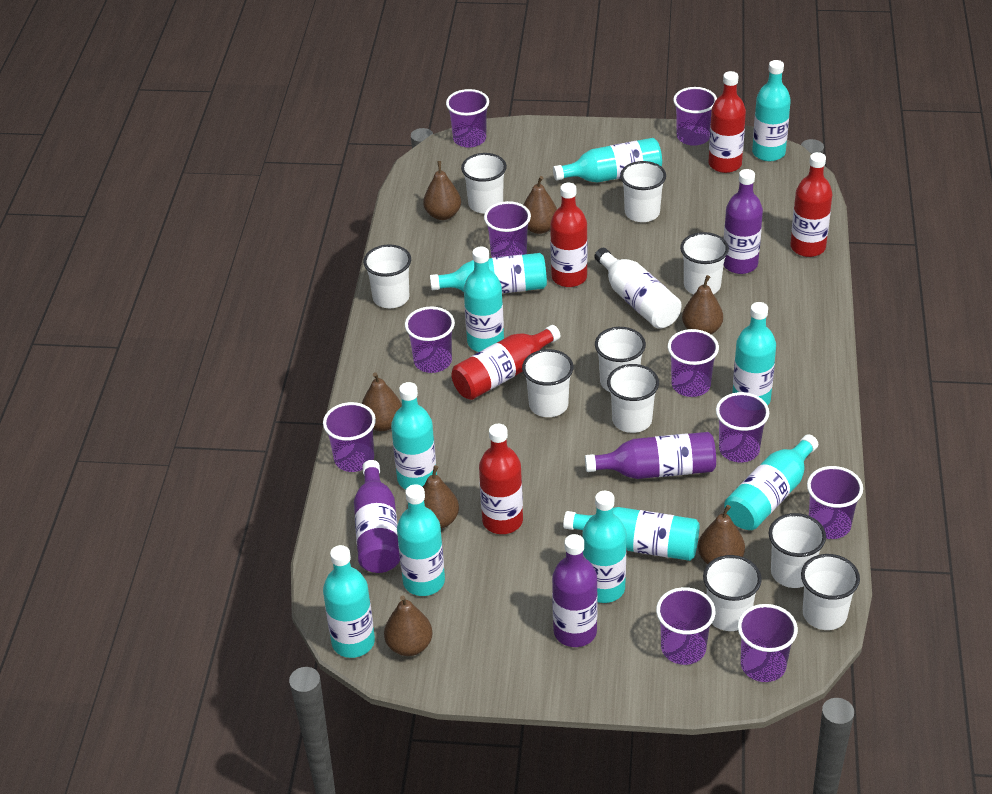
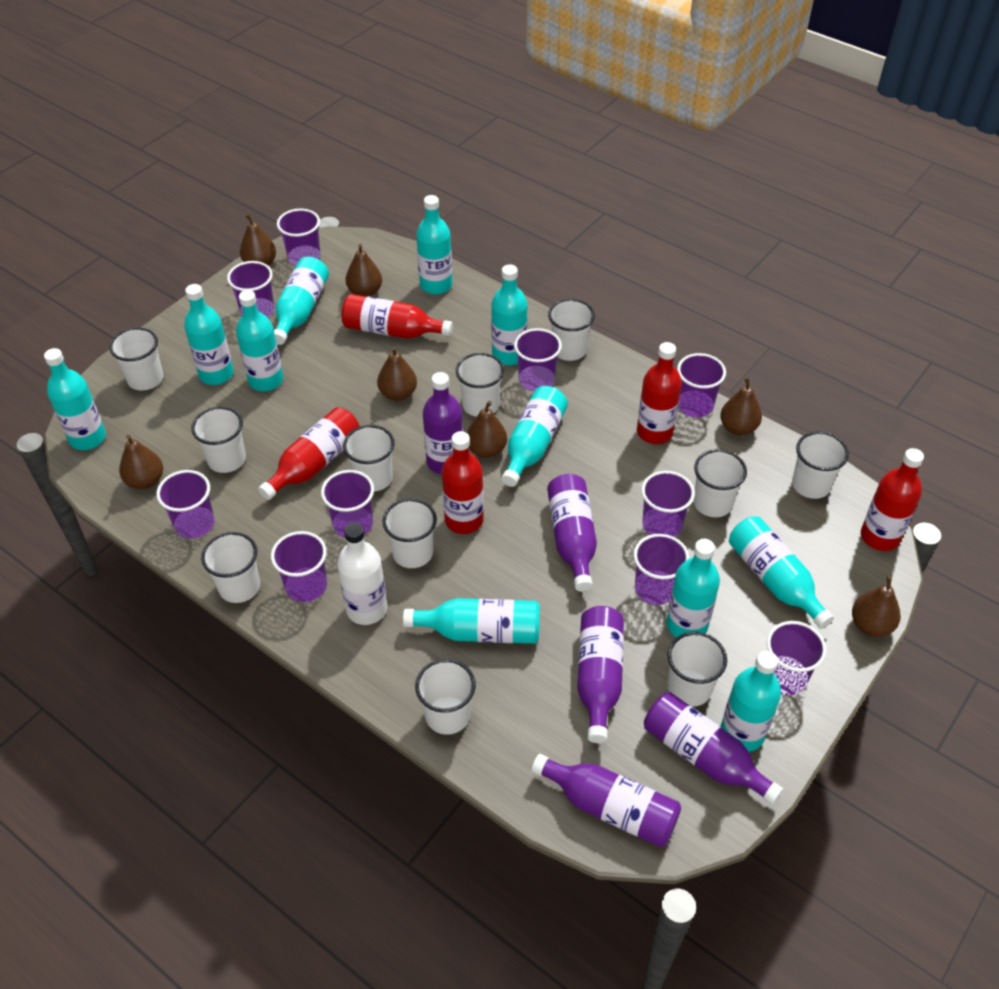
purple bottle: 4 -> 5
white cup: 10 -> 11

